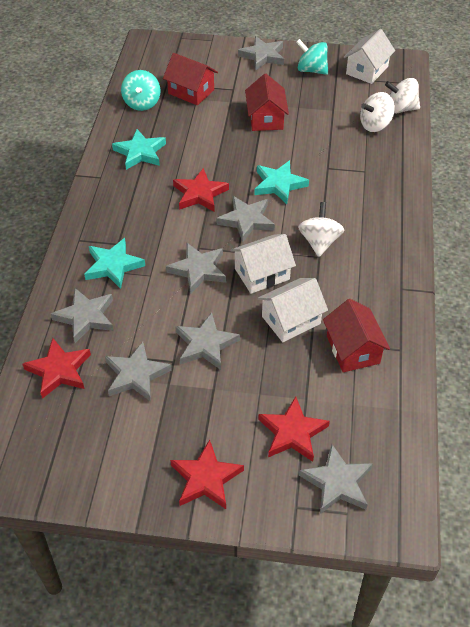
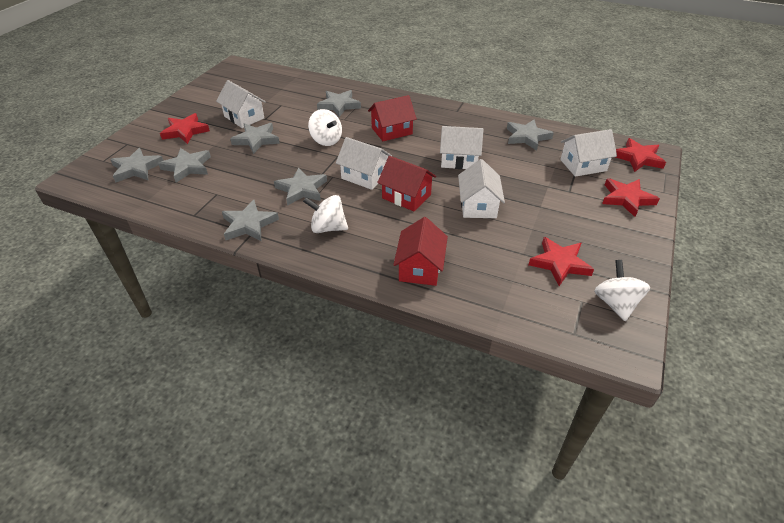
turquoise spinning top: 2 -> 0
turquoise star: 3 -> 0
white house: 3 -> 5

